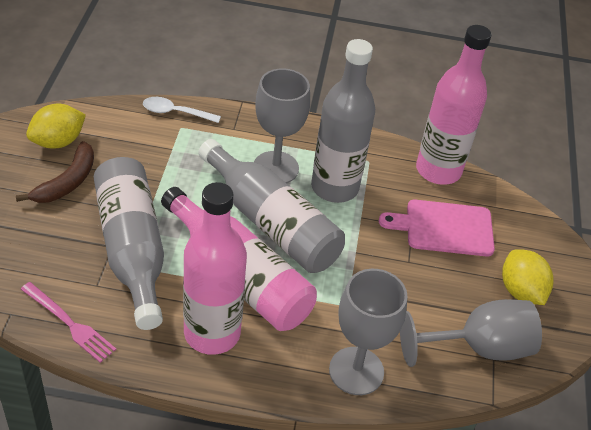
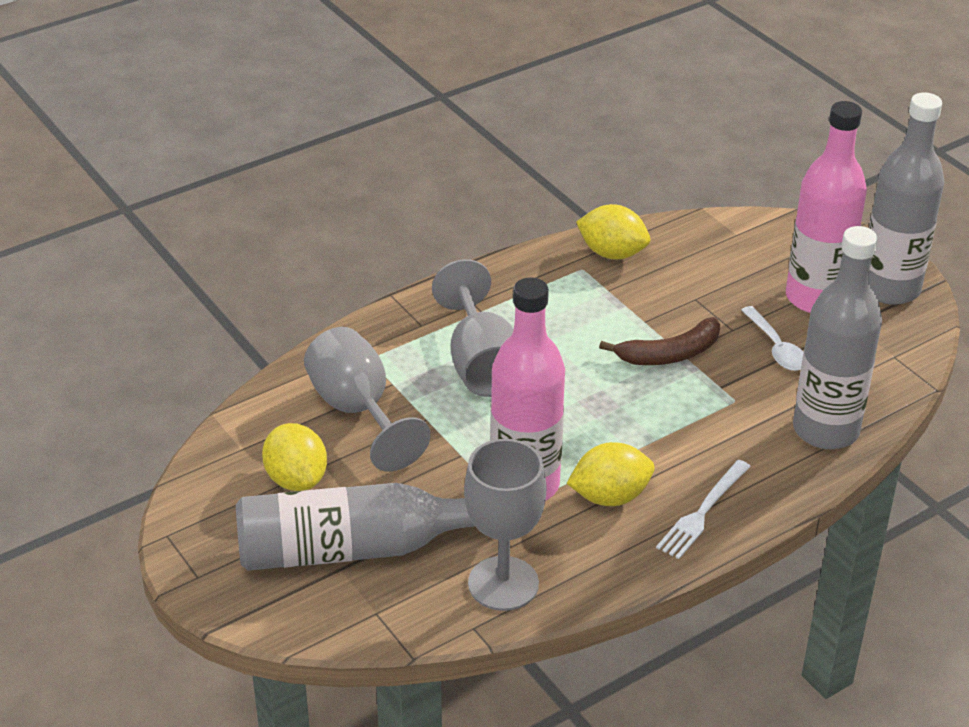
pink bottle: 3 -> 2
pink cutting board: 1 -> 0
pink fork: 1 -> 0
white fork: 0 -> 1
yellow lemon: 2 -> 3

